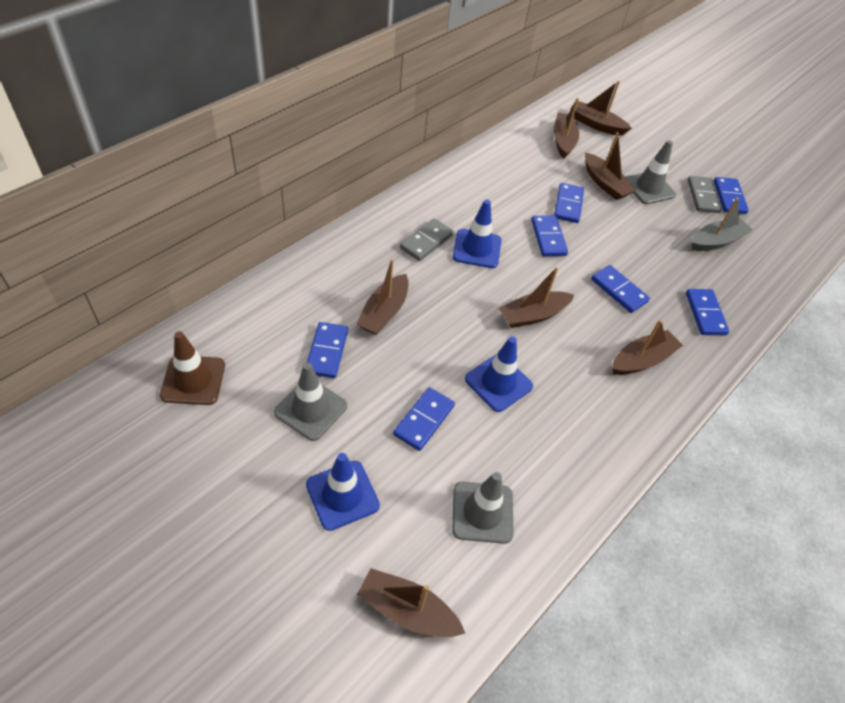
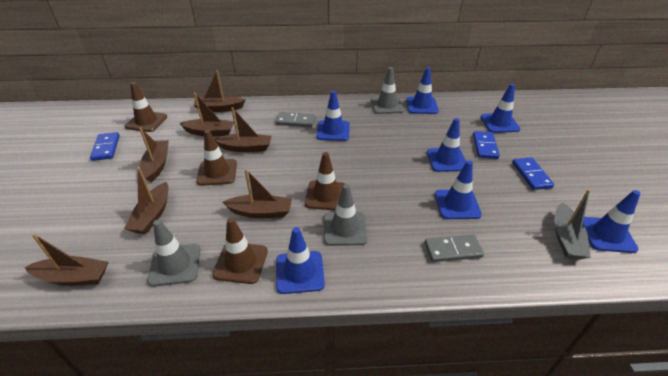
blue domino: 7 -> 3
blue traffic cone: 3 -> 7
brown traffic cone: 1 -> 4

